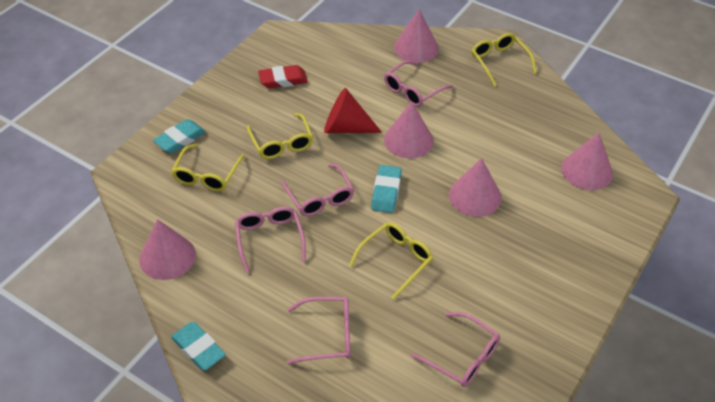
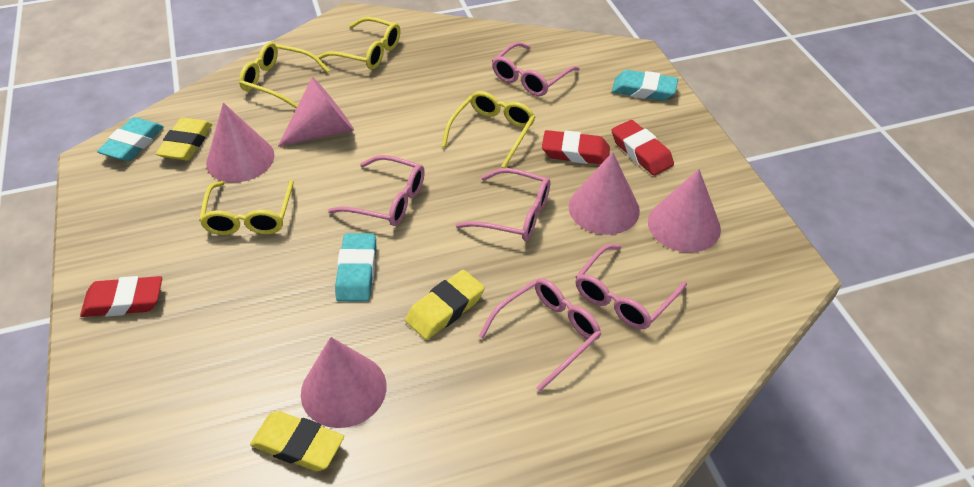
red cone: 1 -> 0
red eraser: 1 -> 3
yellow eraser: 0 -> 3

